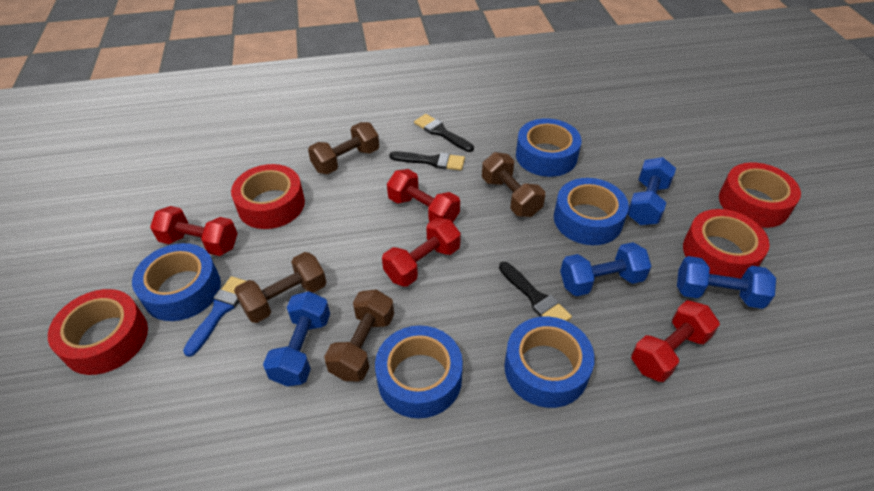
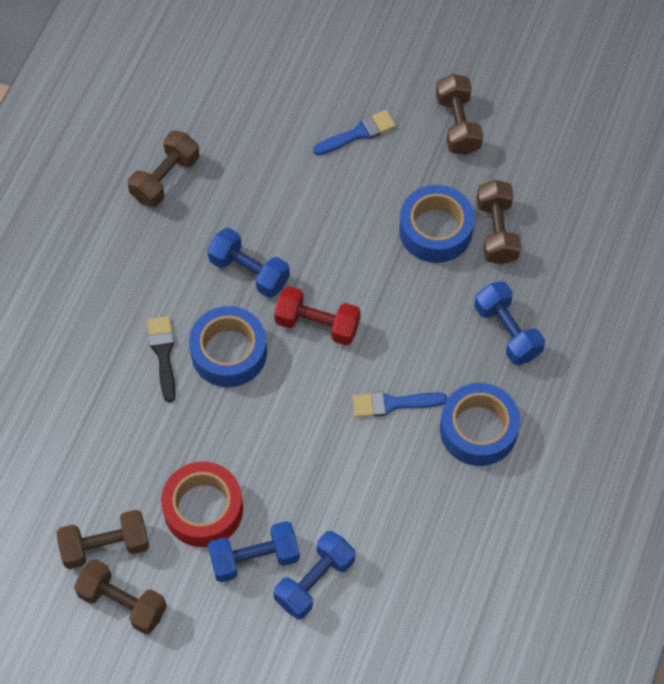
black brush: 3 -> 1
blue brush: 1 -> 2
blue tape: 5 -> 3
brown dumbbell: 4 -> 5
red dumbbell: 4 -> 1
red tape: 4 -> 1

